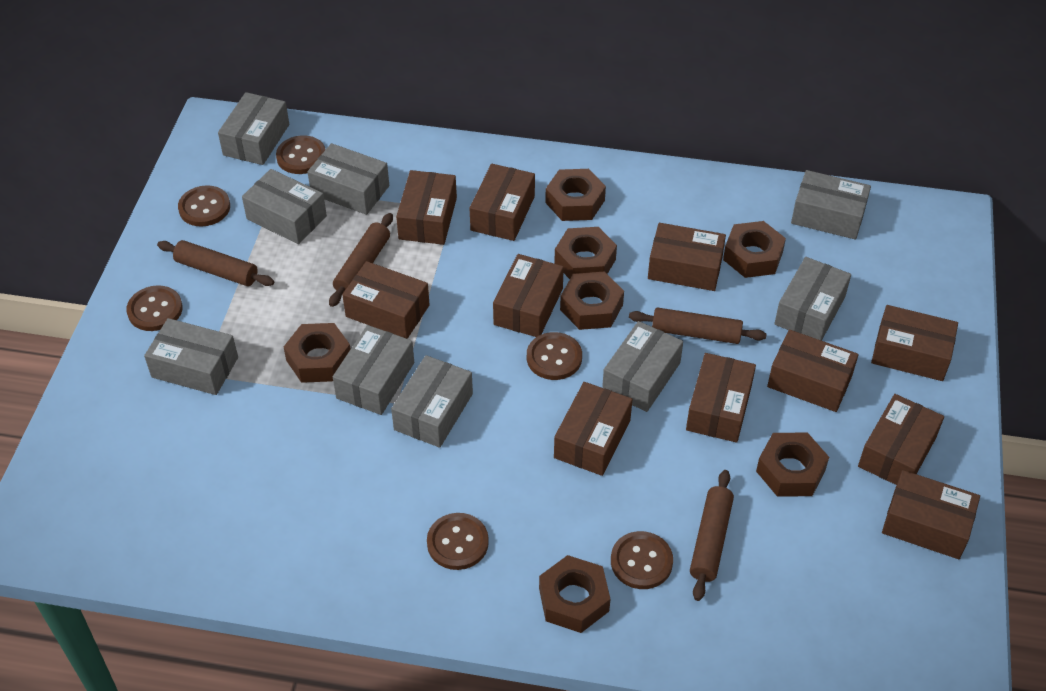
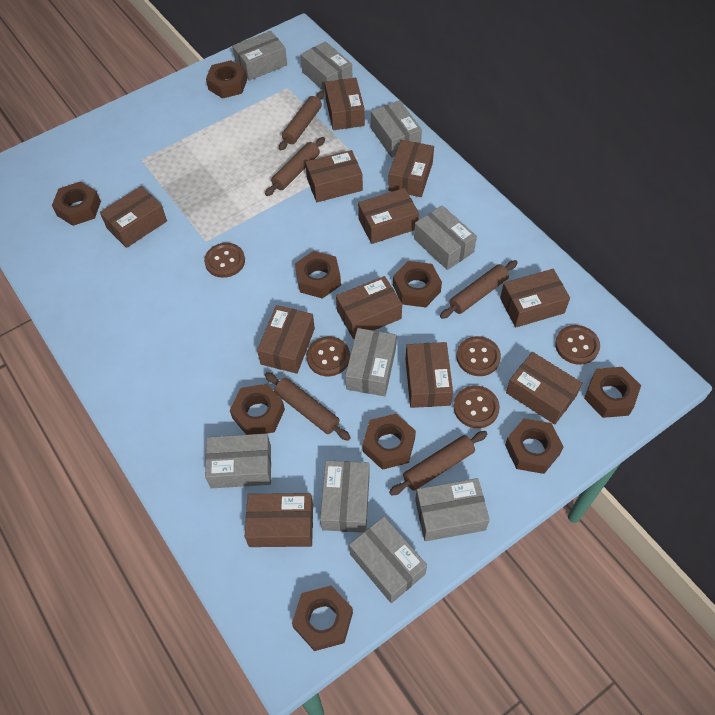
brown button: 6 -> 5
brown nut: 7 -> 9
brown rolling pin: 4 -> 5

